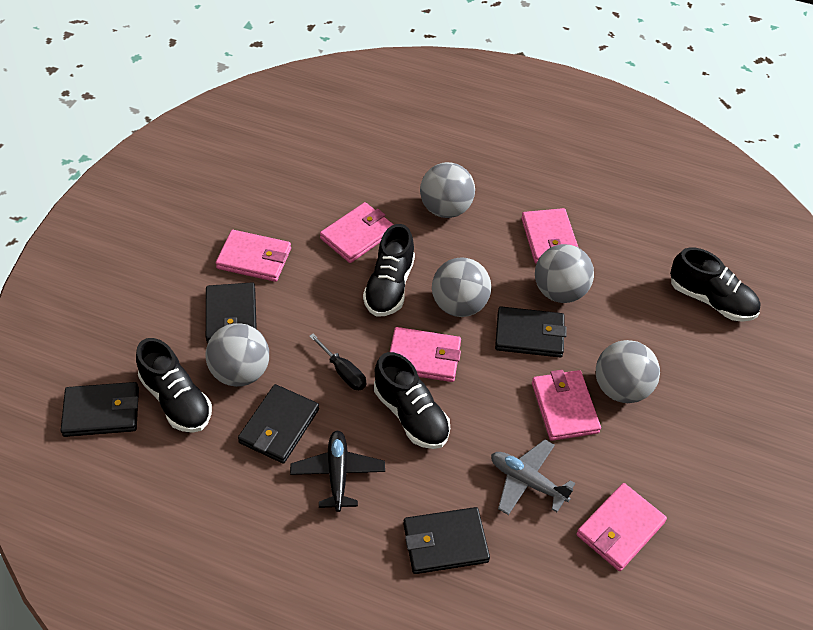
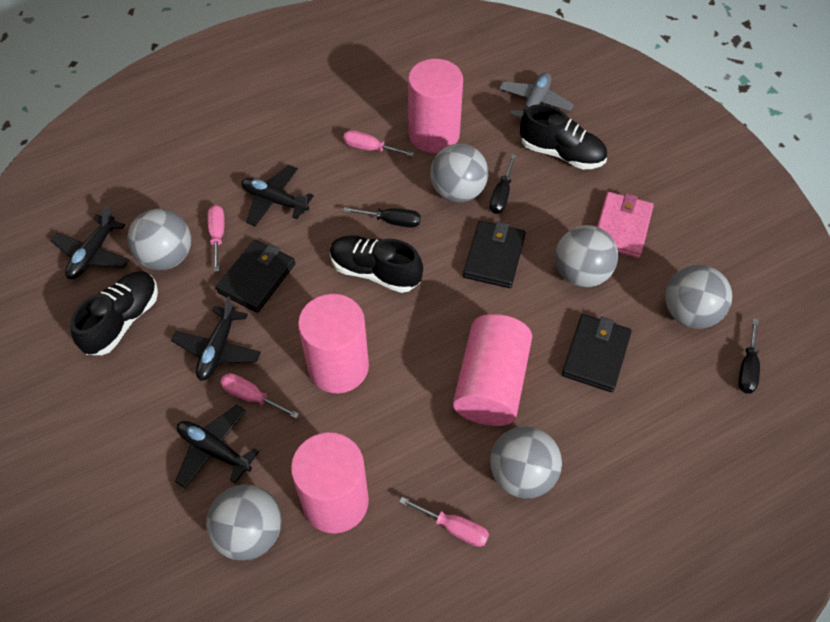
black plane: 1 -> 4
black screwdriver: 1 -> 3
black shoe: 4 -> 3
black wallet: 5 -> 3
grey ball: 5 -> 6
pink cylinder: 0 -> 4
pink screwdriver: 0 -> 4
pink wallet: 6 -> 1

